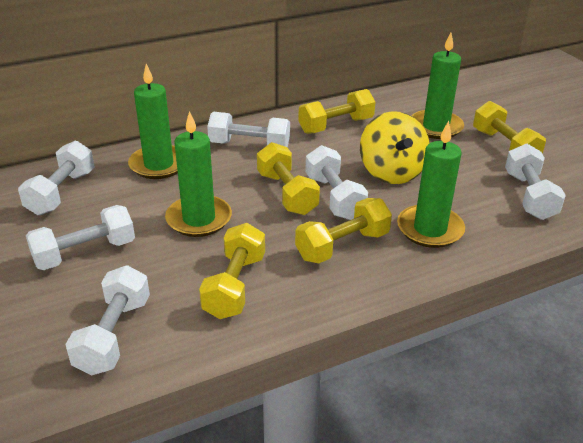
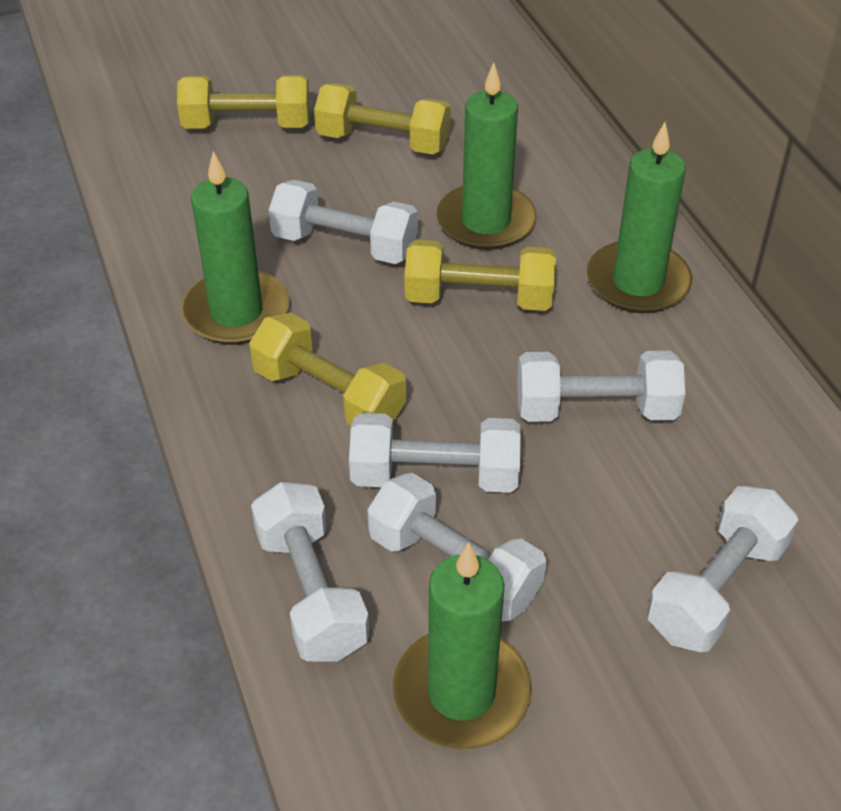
yellow dumbbell: 5 -> 4
yellow spinning top: 1 -> 0

